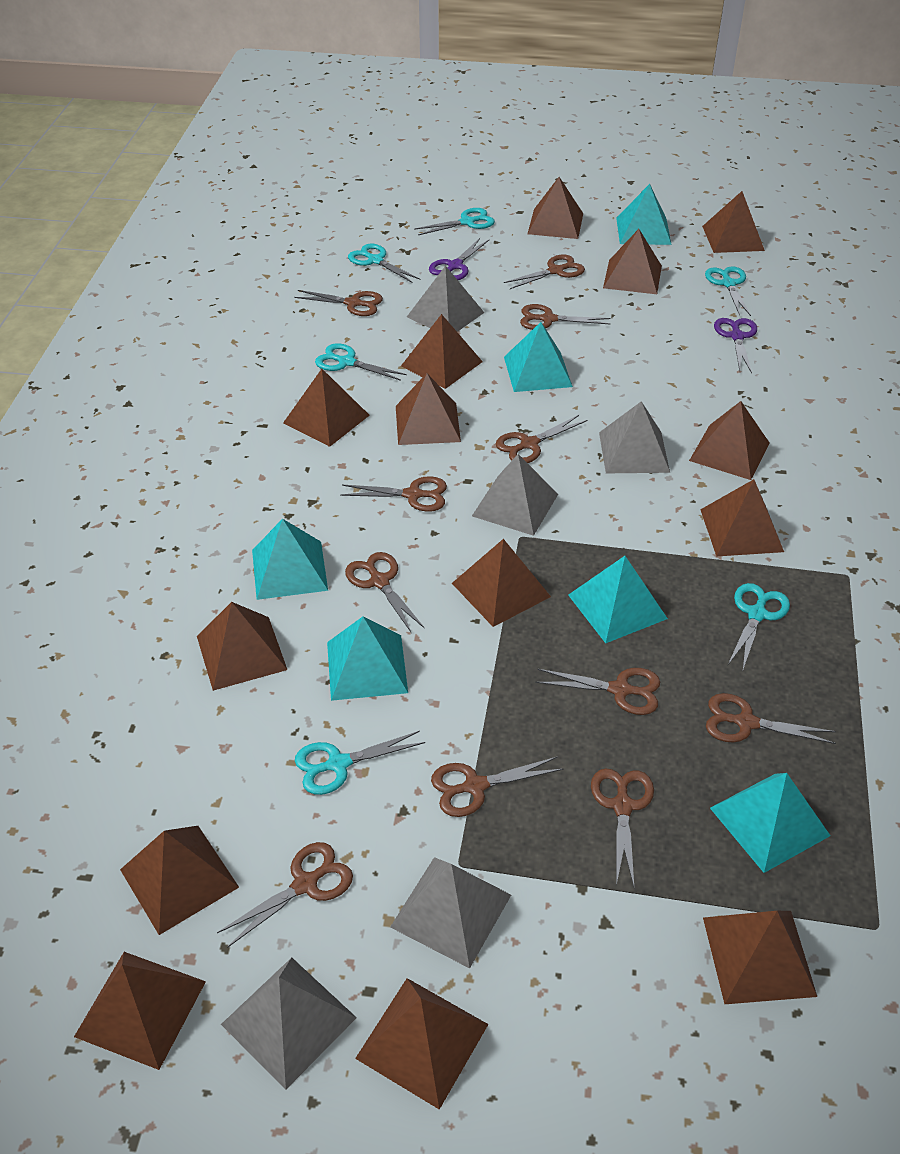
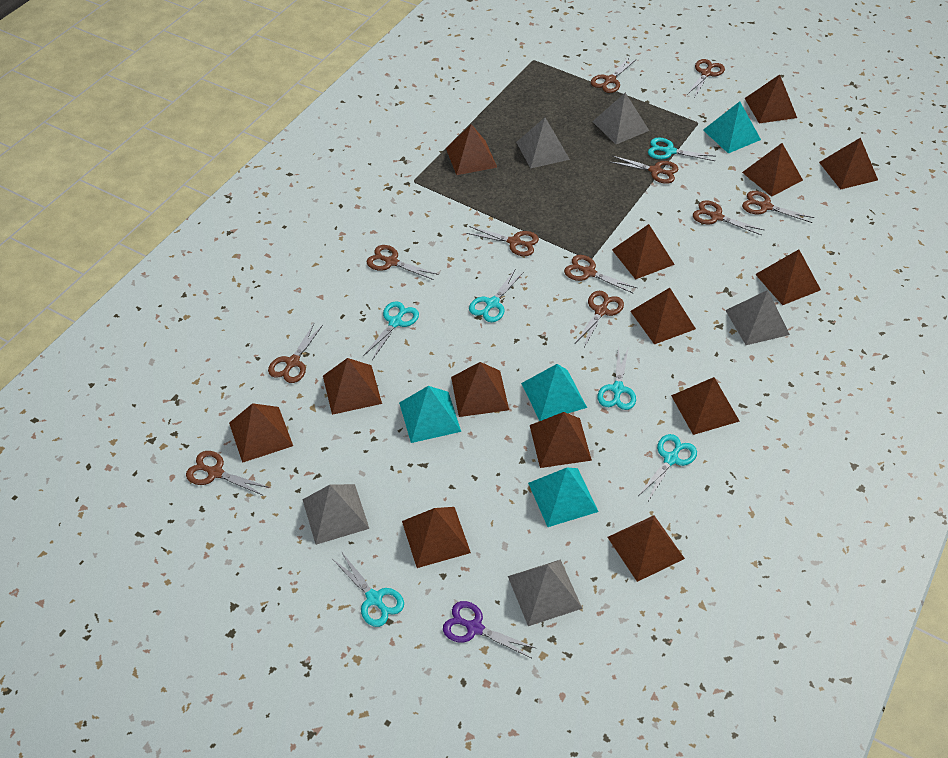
purple scissors: 2 -> 1
turquoise pyramid: 6 -> 4

